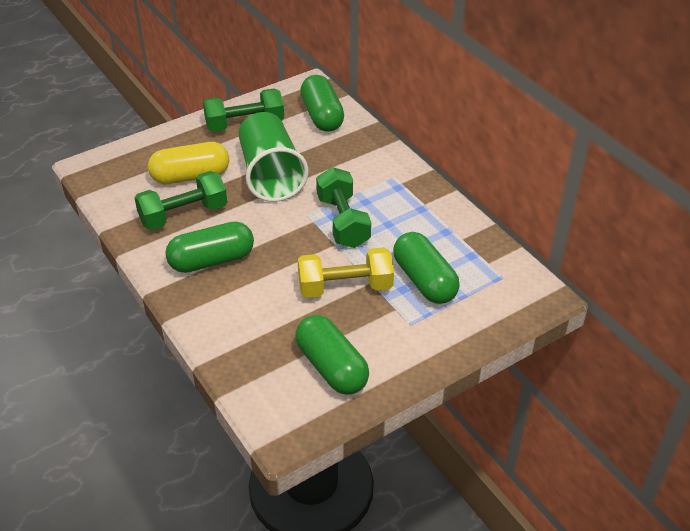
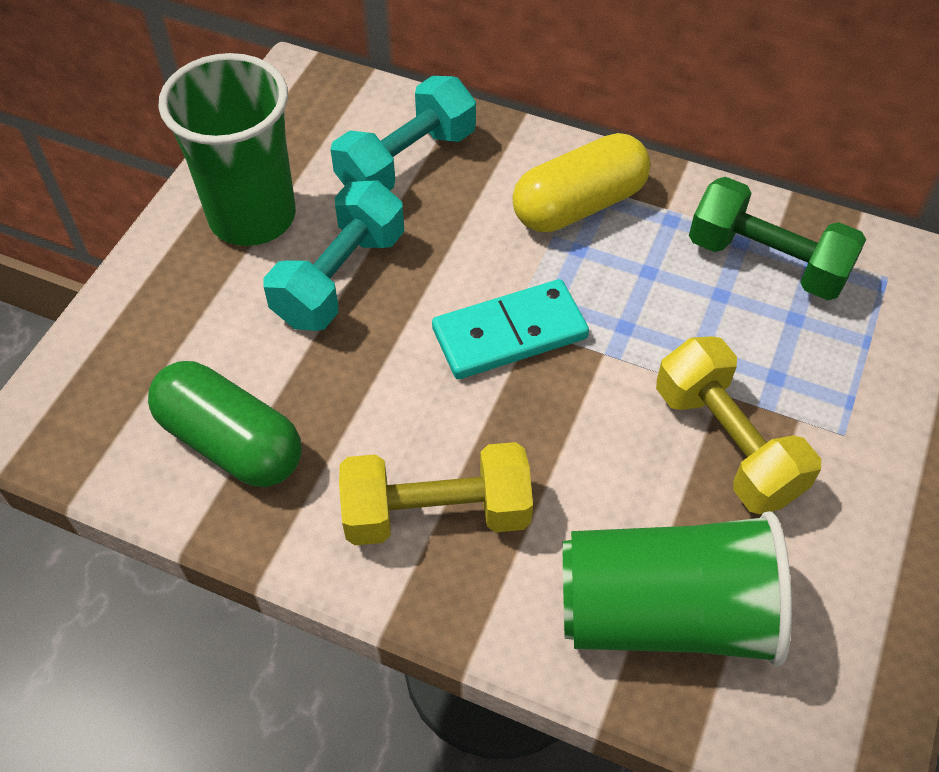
green capsule: 4 -> 1
green cup: 1 -> 2
green dumbbell: 3 -> 1
turquoise domino: 0 -> 1
turquoise dumbbell: 0 -> 2
yellow dumbbell: 1 -> 2

